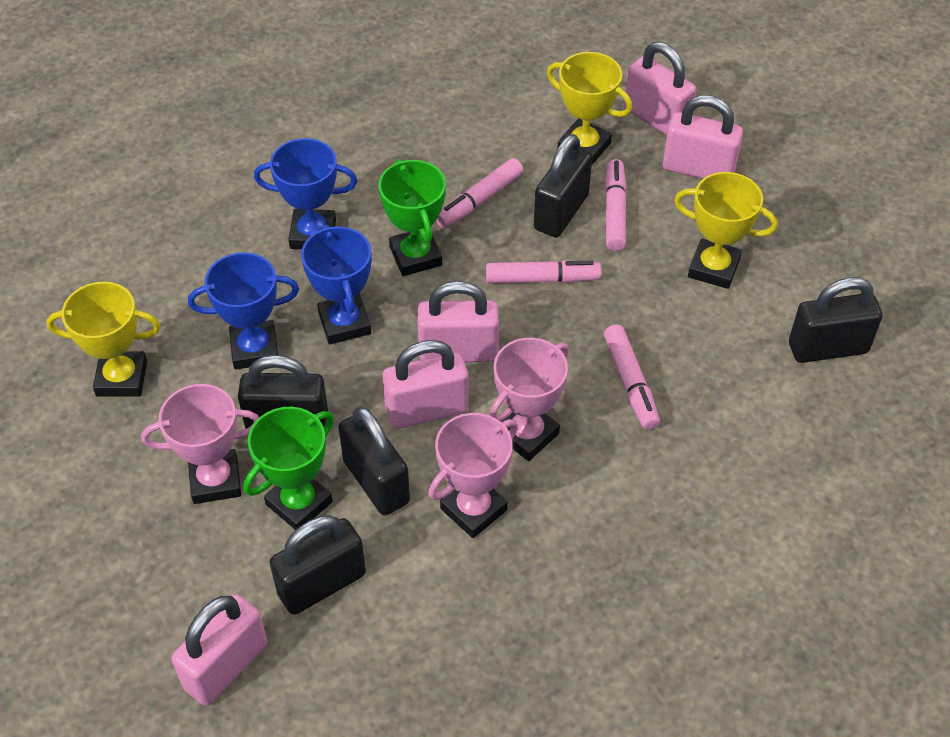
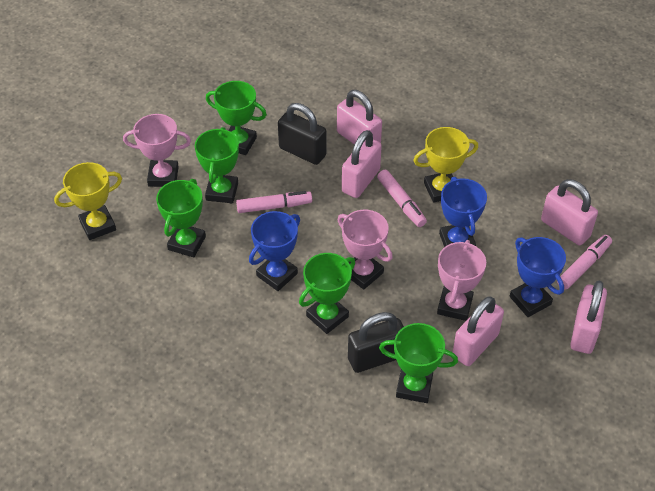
black padlock: 5 -> 2
green trophy: 2 -> 5
pink marker: 4 -> 3
yellow trophy: 3 -> 2

